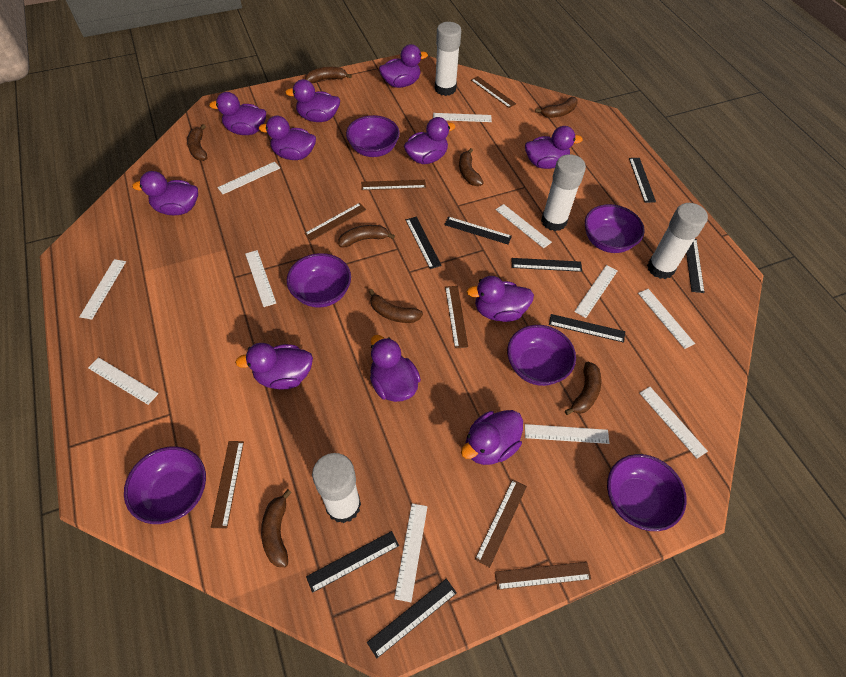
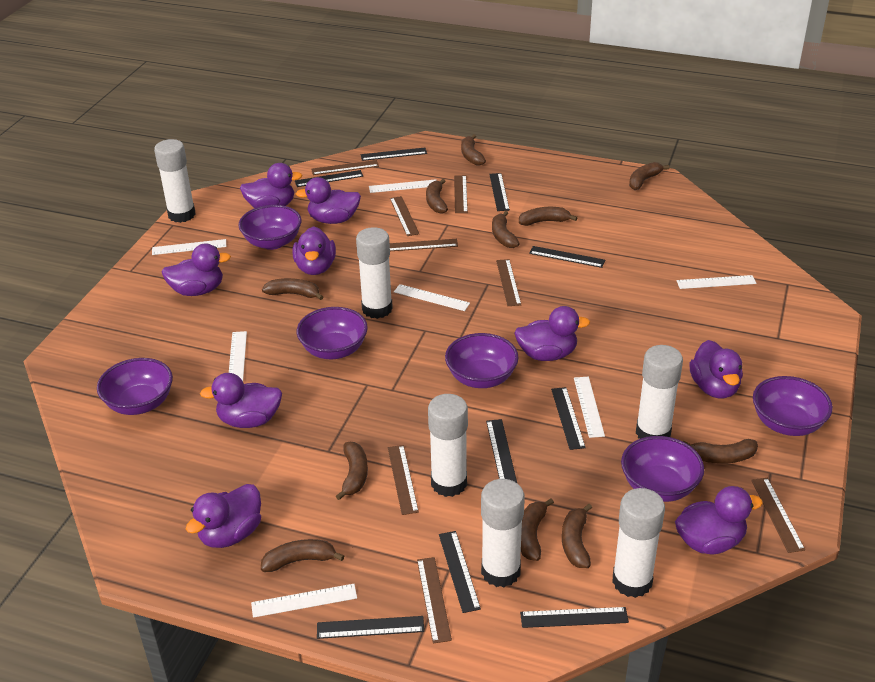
black ruler: 8 -> 9
brown banana: 8 -> 11
brown ruler: 7 -> 8
purple duck: 11 -> 9
white glue stick: 4 -> 6
white ruler: 11 -> 7

